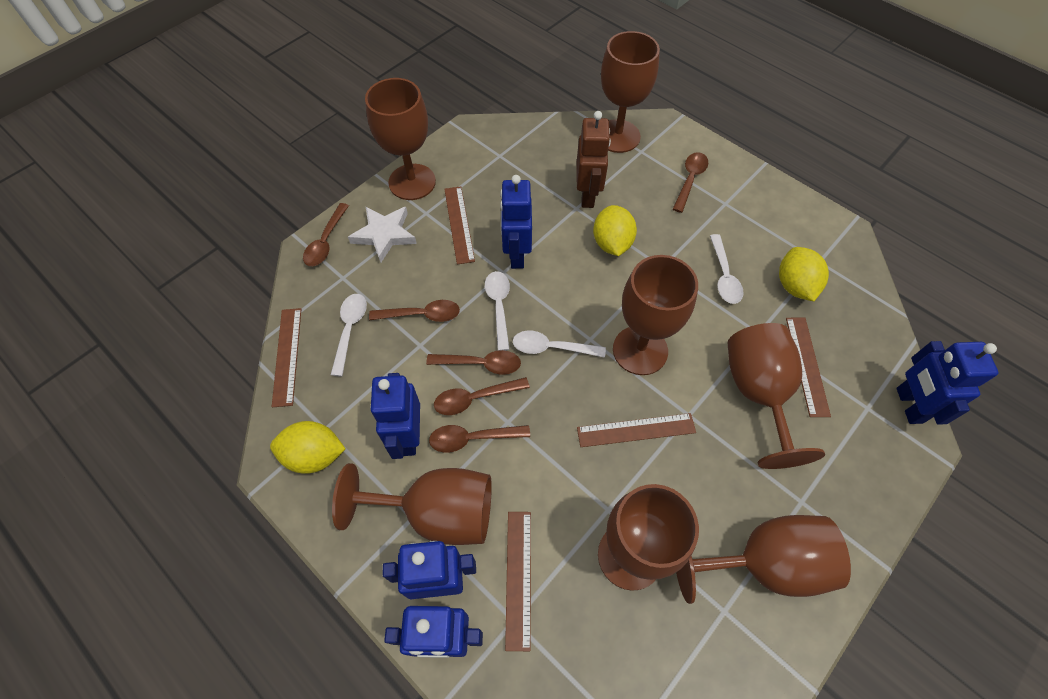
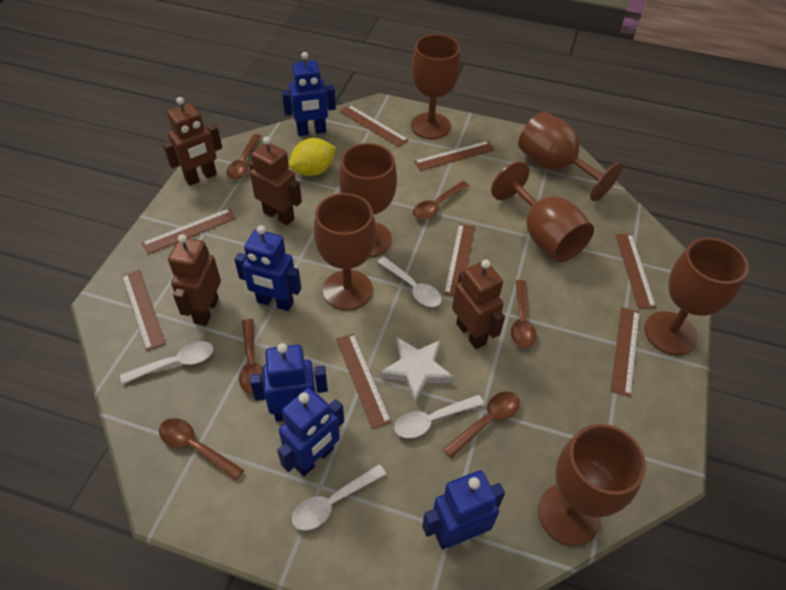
brown robot: 1 -> 4
brown ruler: 5 -> 8
yellow lemon: 3 -> 1

